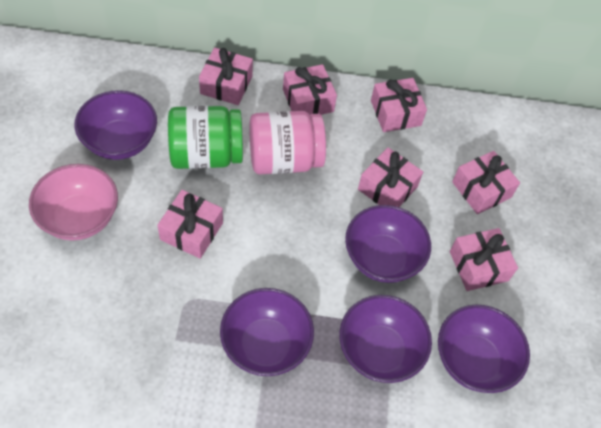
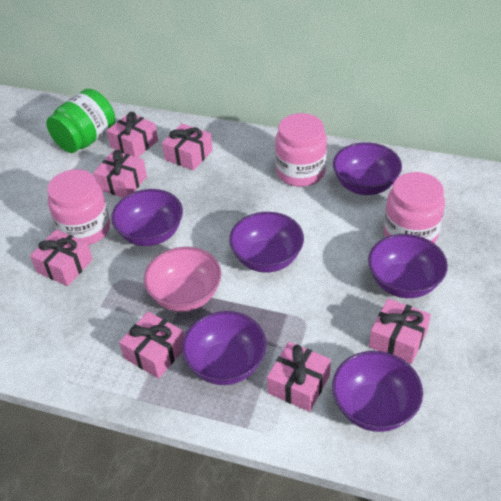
pink jar: 1 -> 3
purple bowl: 5 -> 6

